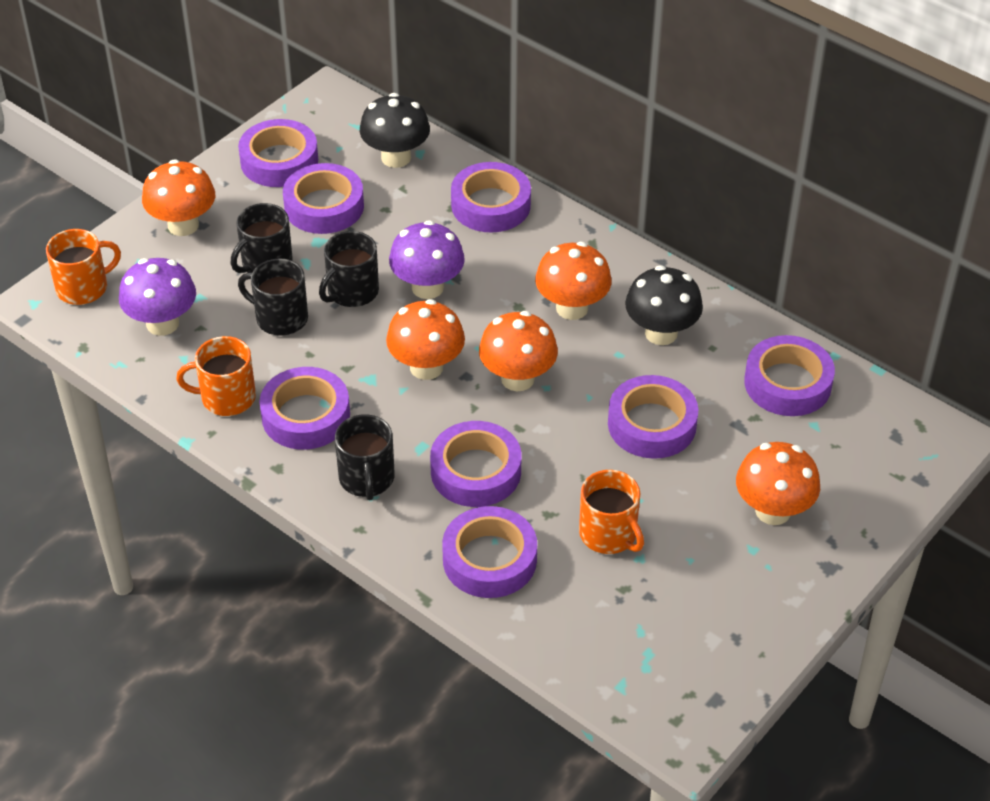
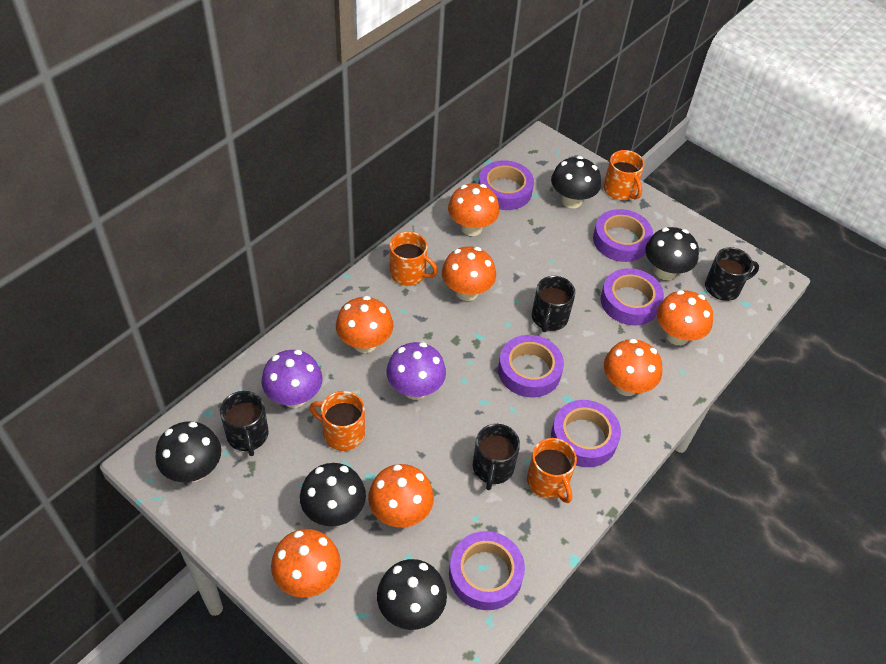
black mushroom: 2 -> 5
orange mug: 3 -> 4
orange mushroom: 5 -> 7
purple tape: 8 -> 6

